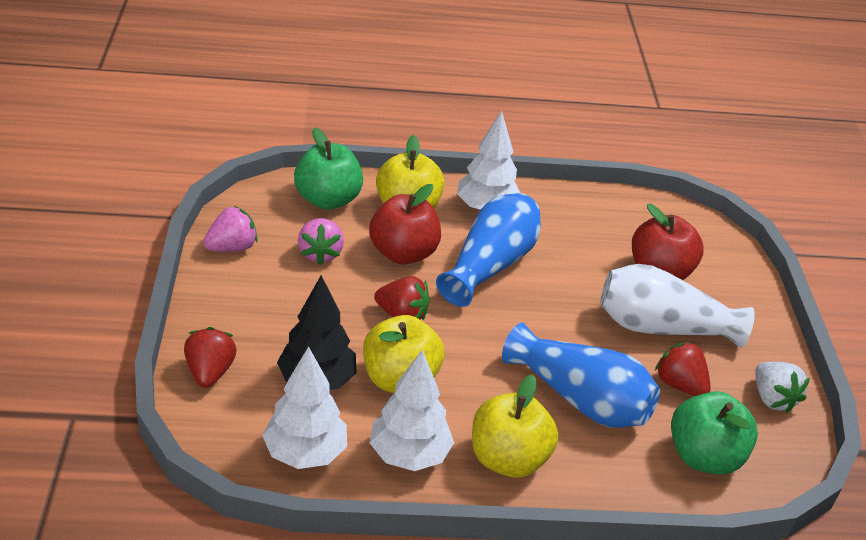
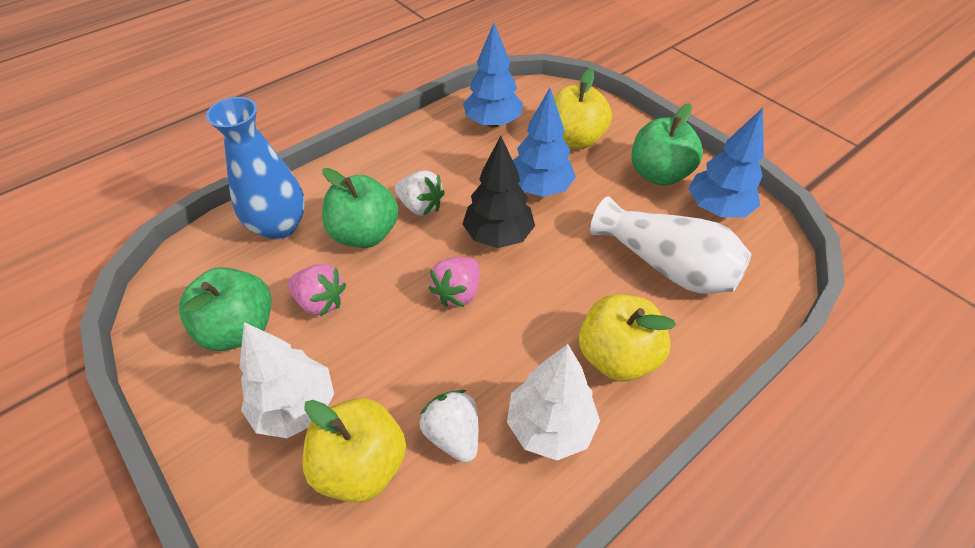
blue tree: 0 -> 3
blue vase: 2 -> 1
green apple: 2 -> 3
red apple: 2 -> 0
red strawberry: 3 -> 0
white strawberry: 1 -> 2
white tree: 3 -> 2

